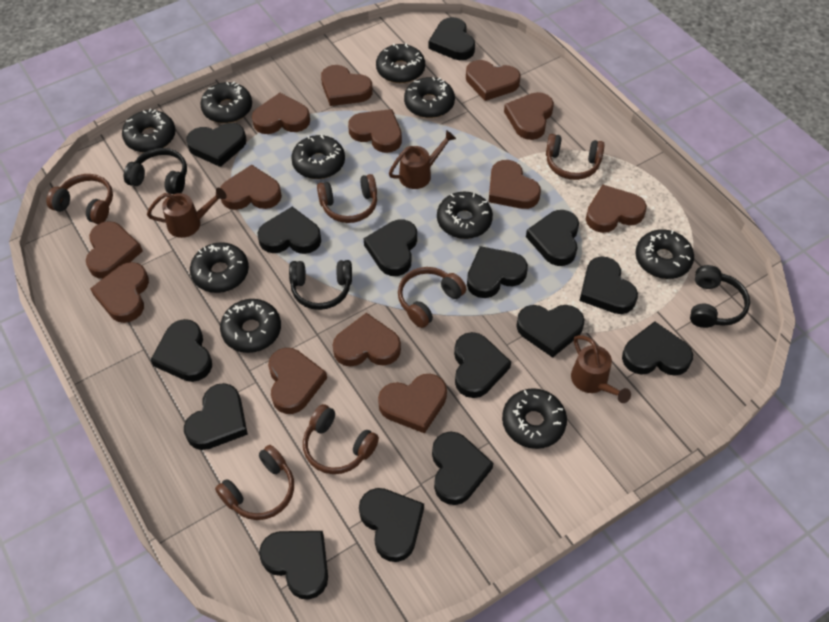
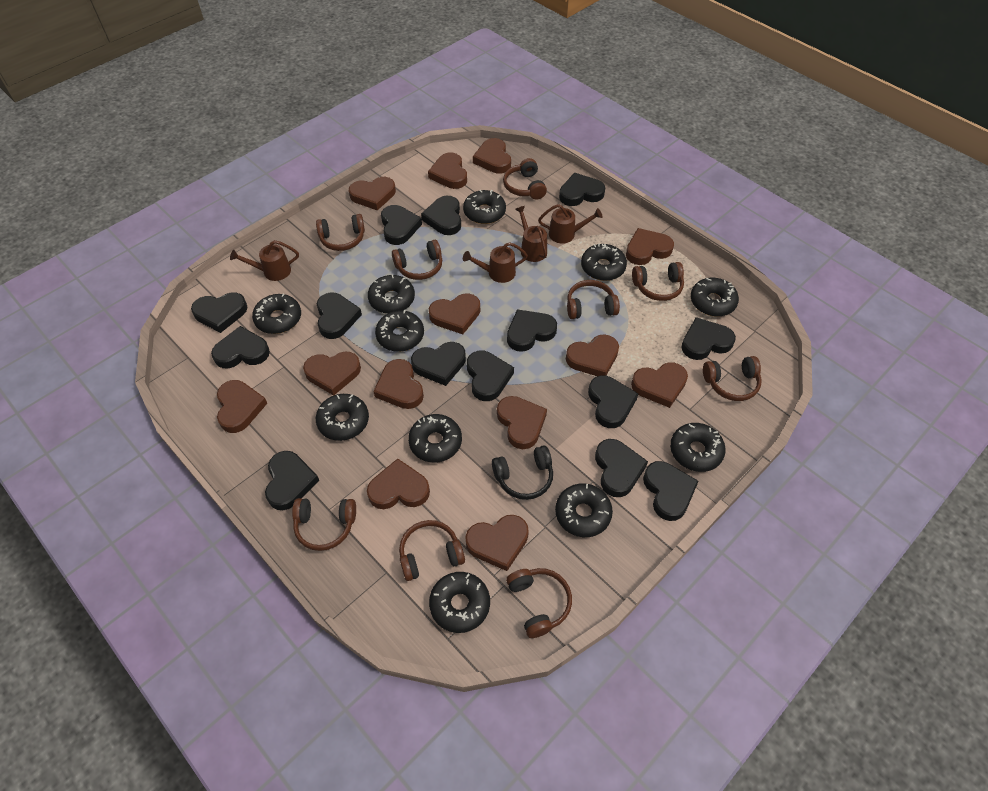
black donut: 10 -> 11
black headphones: 3 -> 1
black heart: 15 -> 14
brown headphones: 6 -> 9
brown watering can: 3 -> 4

